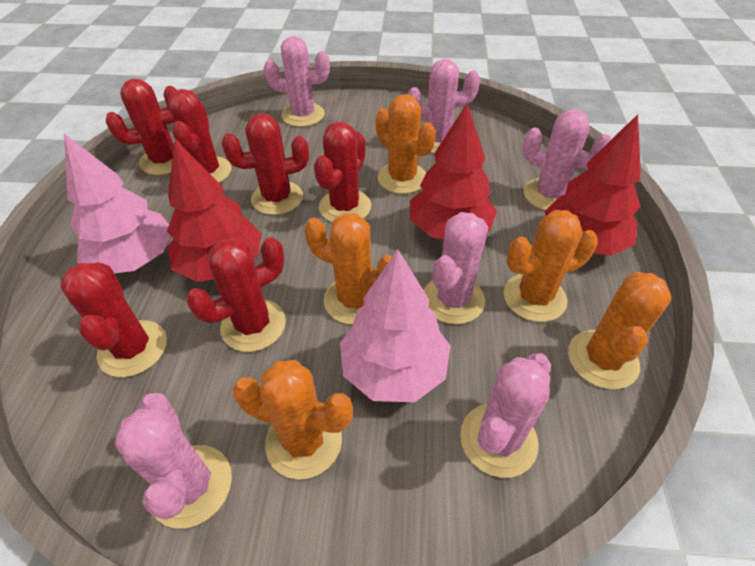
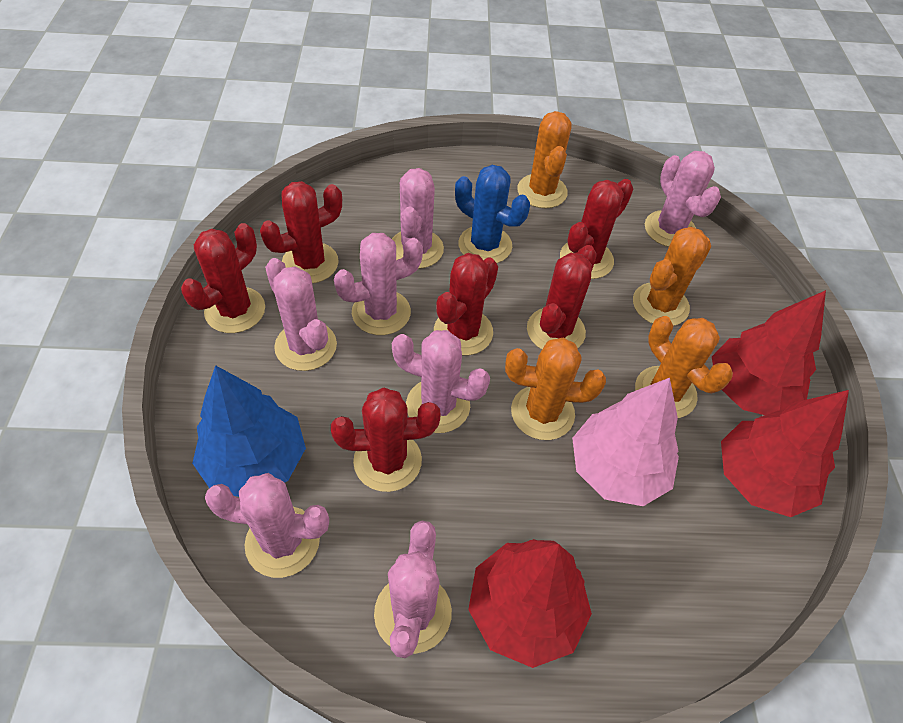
blue cactus: 0 -> 1
blue tree: 0 -> 1
orange cactus: 5 -> 4
pink cactus: 6 -> 7
pink tree: 2 -> 1

